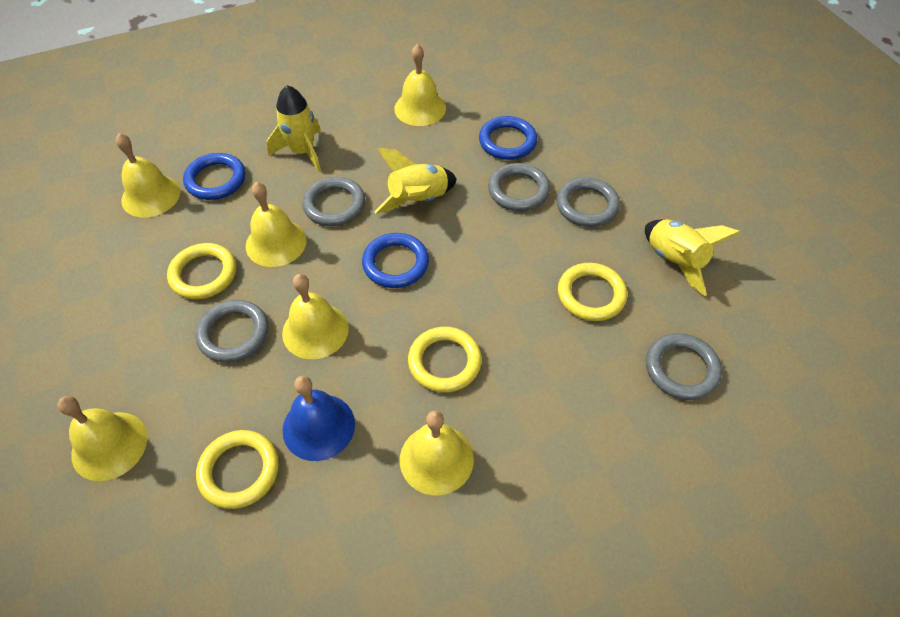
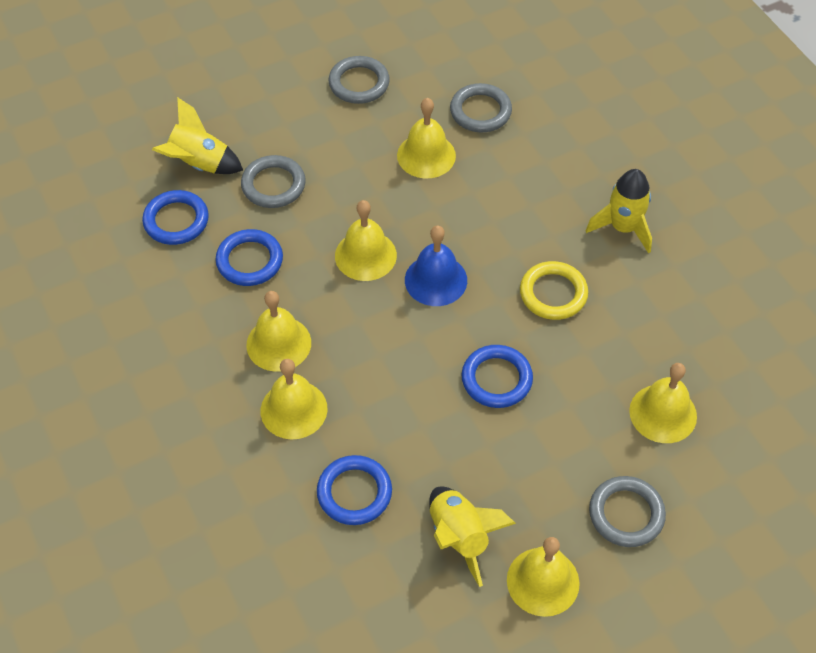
blue ring: 3 -> 4
grey ring: 5 -> 4
yellow ring: 4 -> 1

